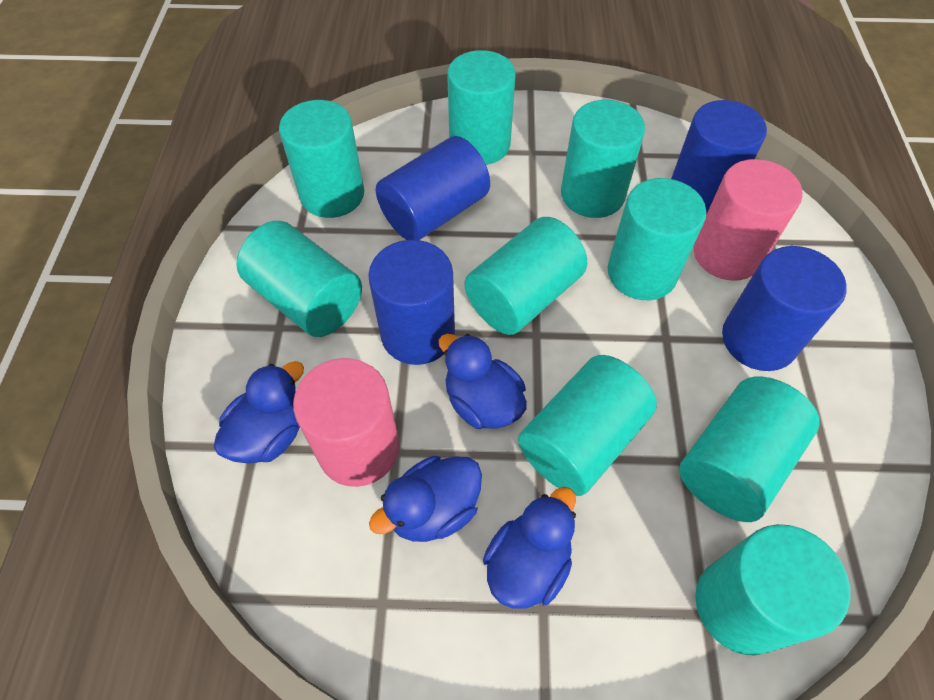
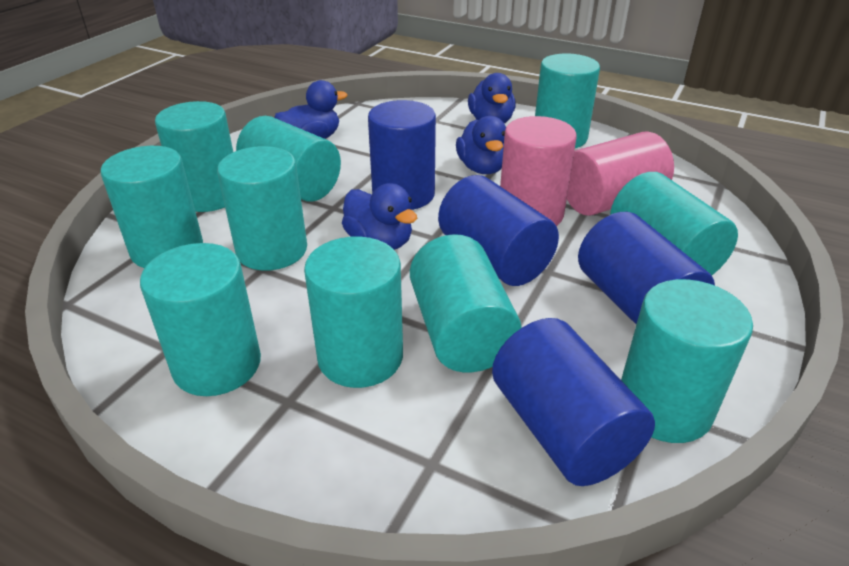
turquoise cylinder: 9 -> 10

